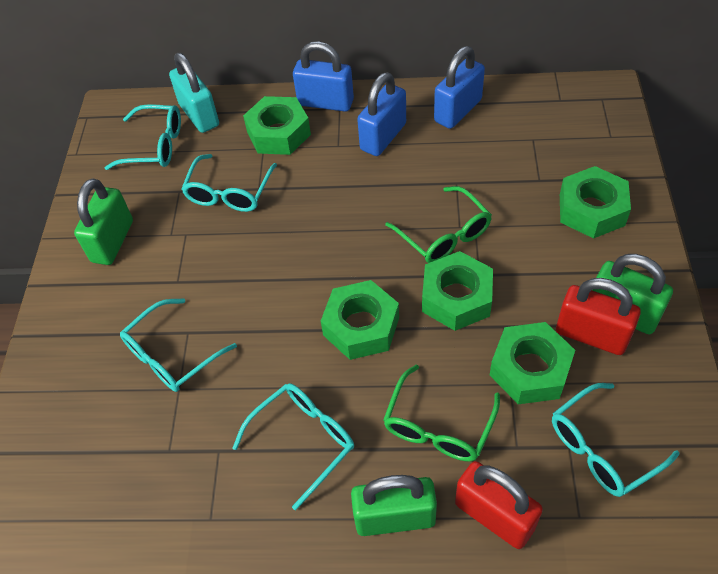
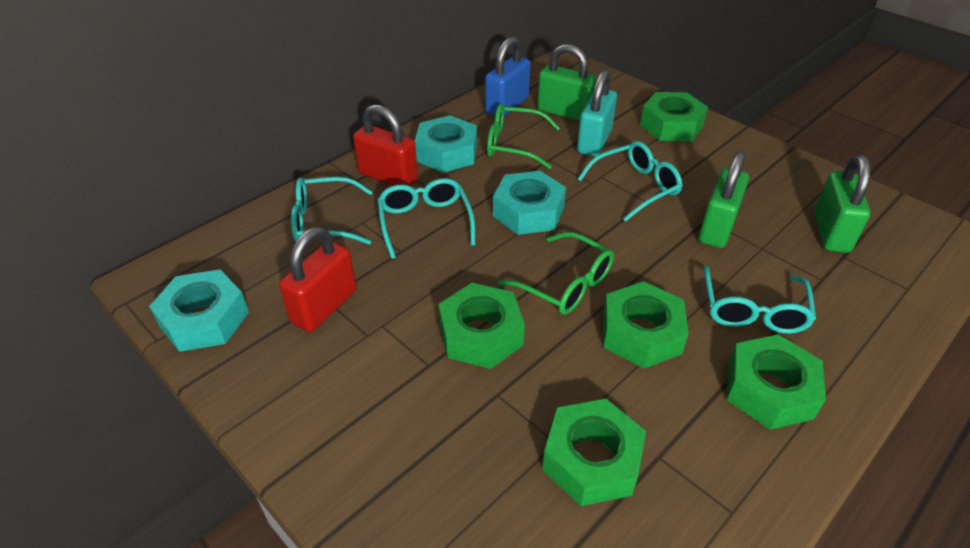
blue padlock: 3 -> 1
turquoise glasses: 5 -> 4
turquoise nut: 0 -> 3

